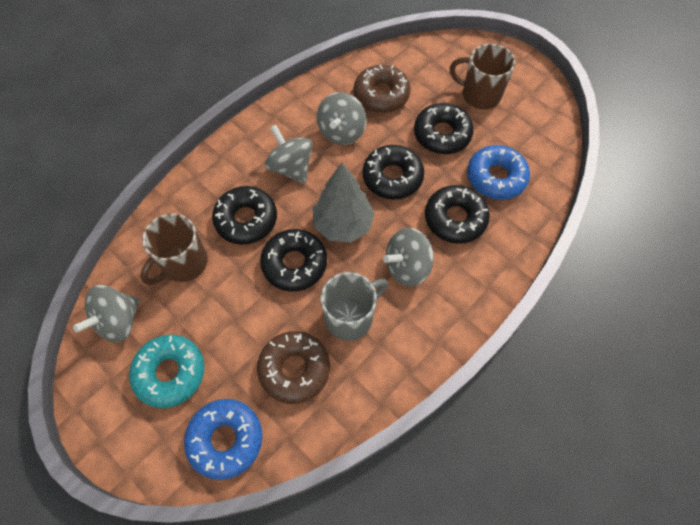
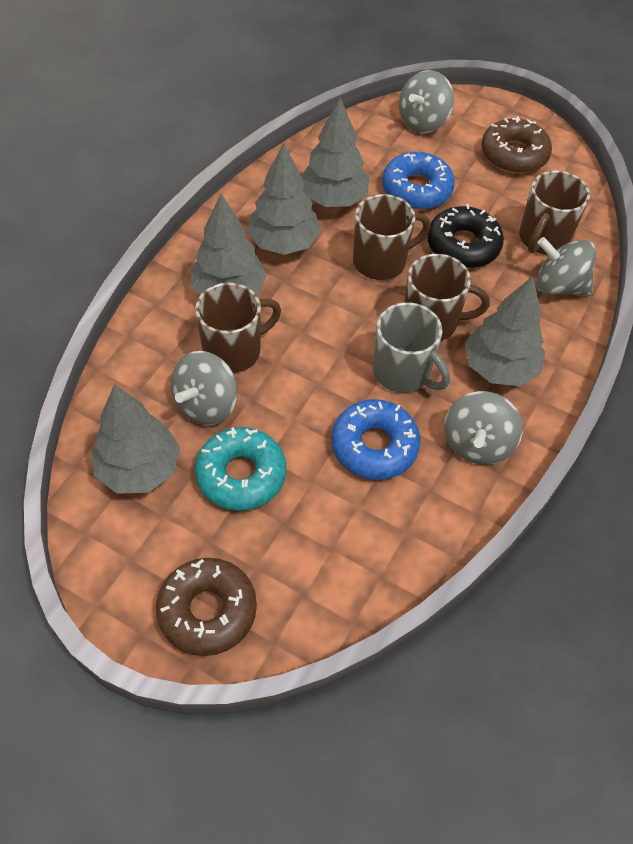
black donut: 5 -> 1
brown mug: 2 -> 4
grey tree: 1 -> 5

